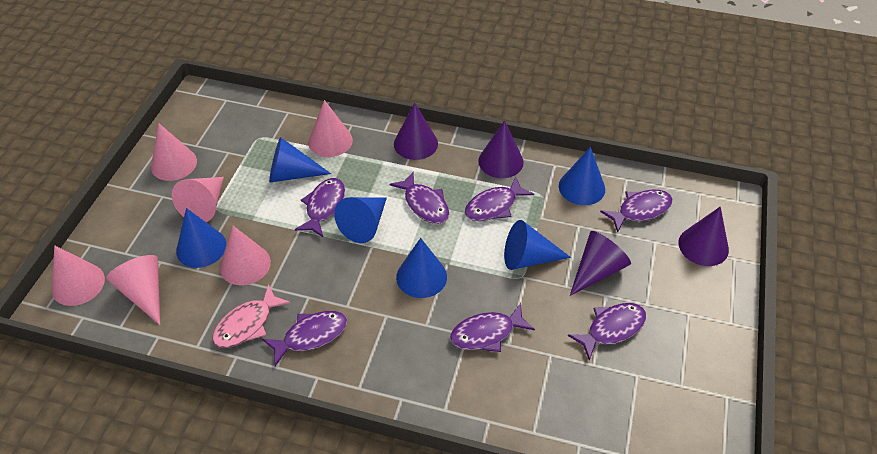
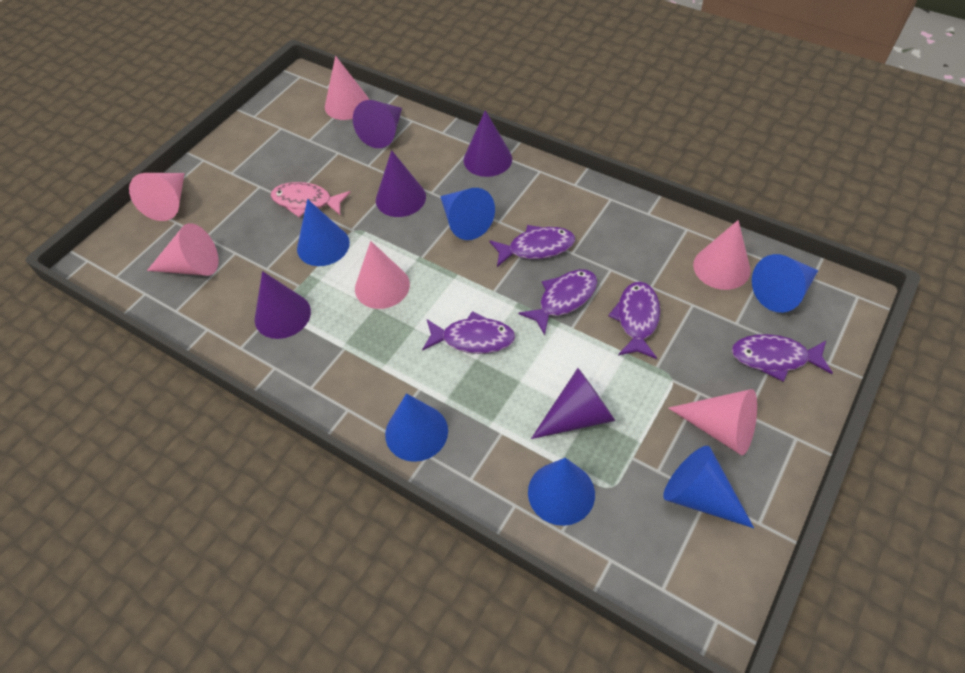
purple cone: 4 -> 5
purple fish: 7 -> 5

